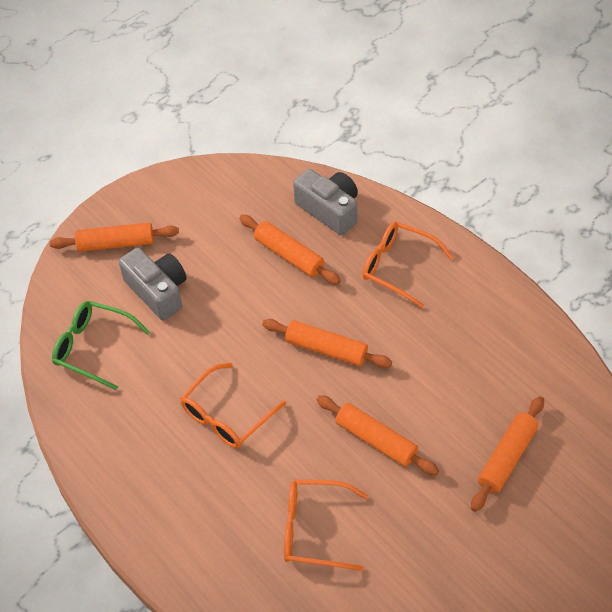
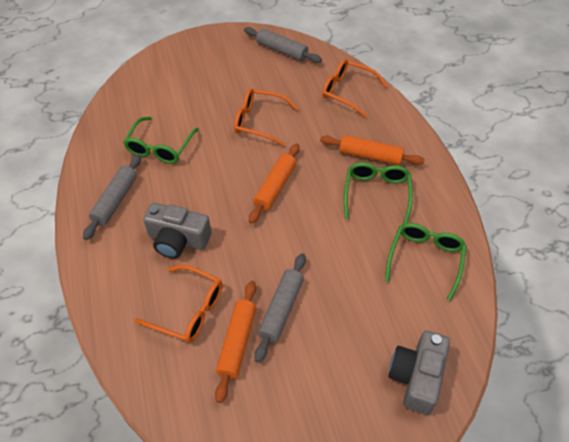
green glasses: 1 -> 3
grey rolling pin: 0 -> 3
orange rolling pin: 5 -> 3

